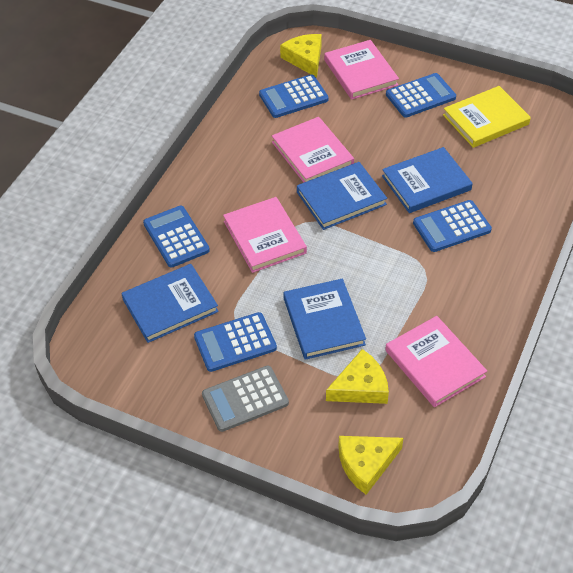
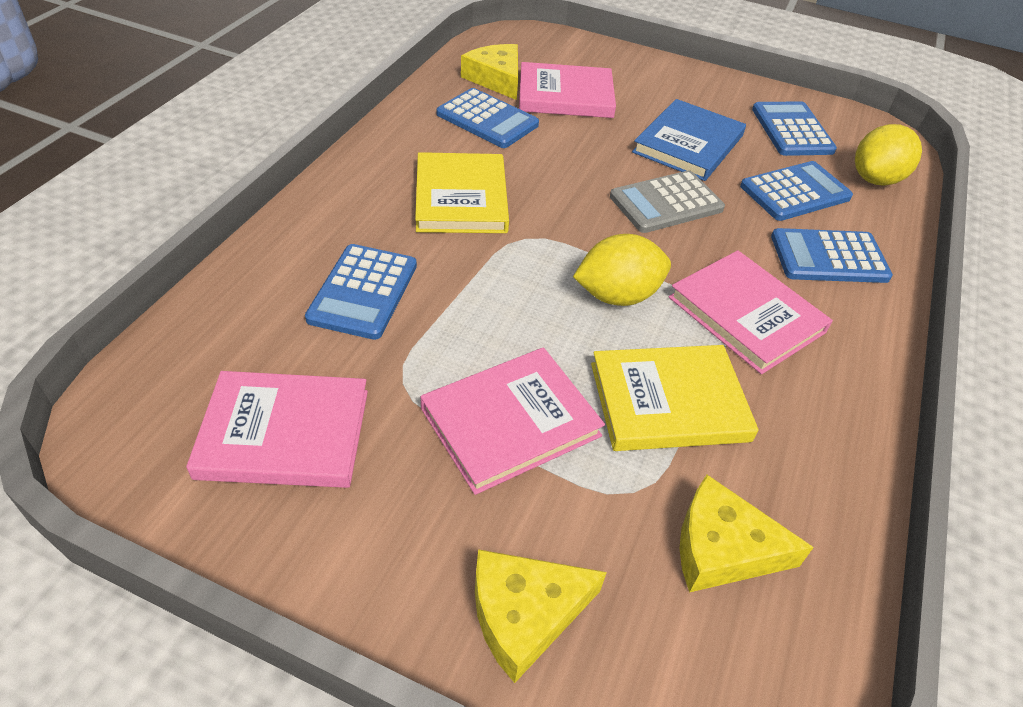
blue book: 4 -> 1
yellow book: 1 -> 2
yellow lemon: 0 -> 2

